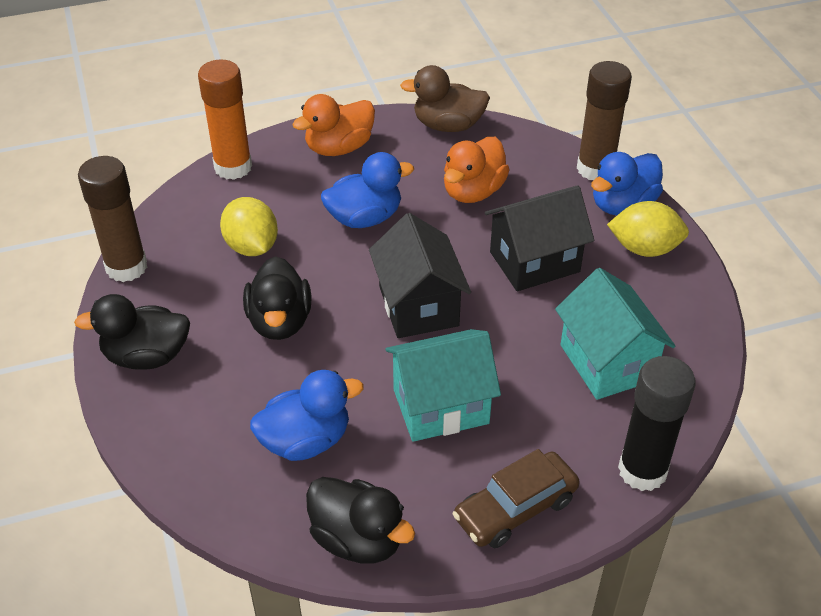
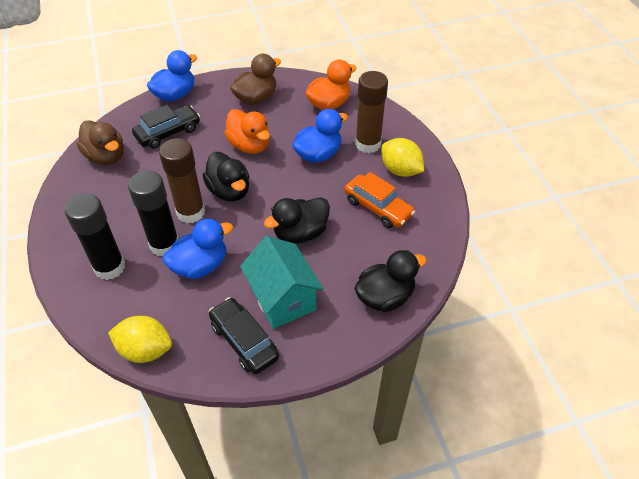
black car: 0 -> 2
black glue stick: 1 -> 2
black house: 2 -> 0
brown car: 1 -> 0
brown duck: 1 -> 2
orange car: 0 -> 1
orange glue stick: 1 -> 0
turquoise house: 2 -> 1

